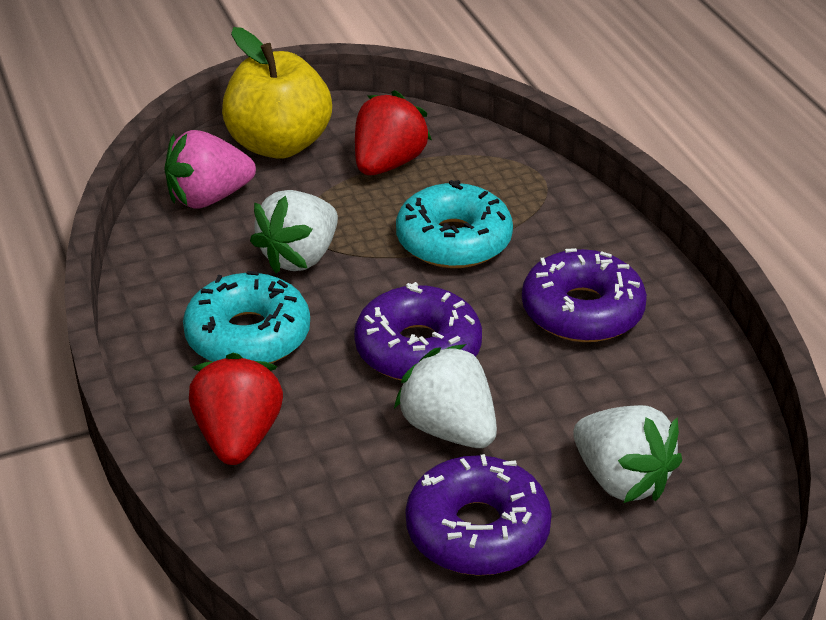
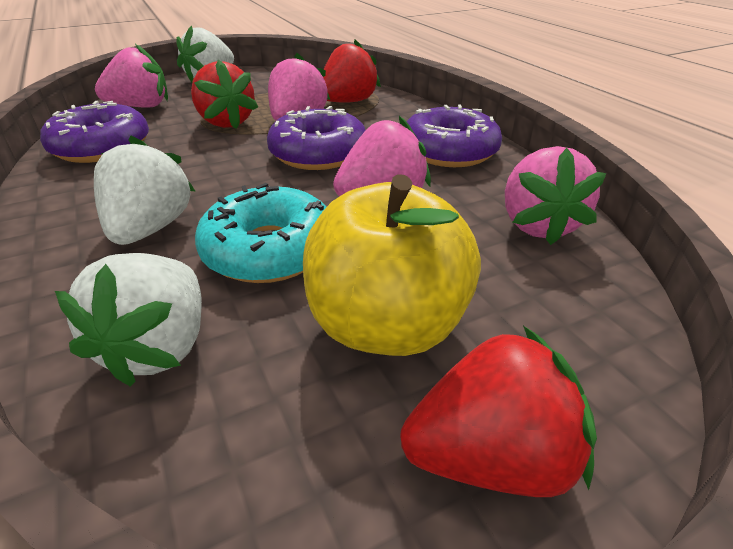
pink strawberry: 1 -> 4
red strawberry: 2 -> 3
turquoise donut: 2 -> 1

